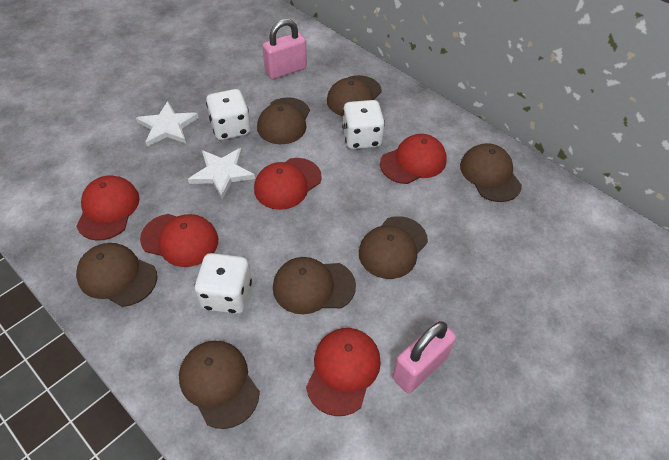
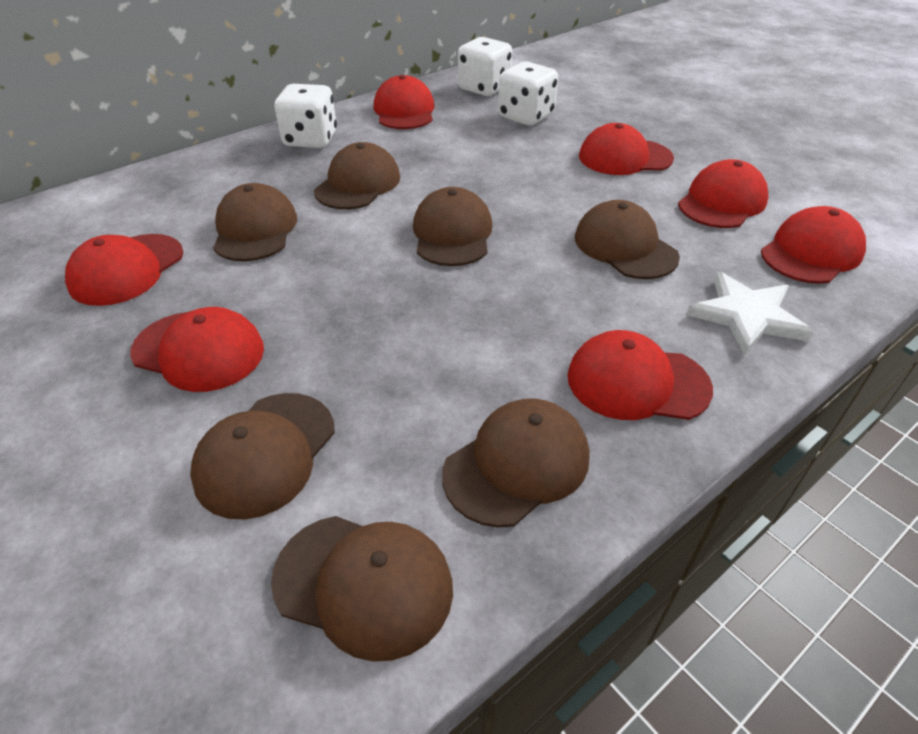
pink padlock: 2 -> 0
red cap: 5 -> 7
white star: 2 -> 1

